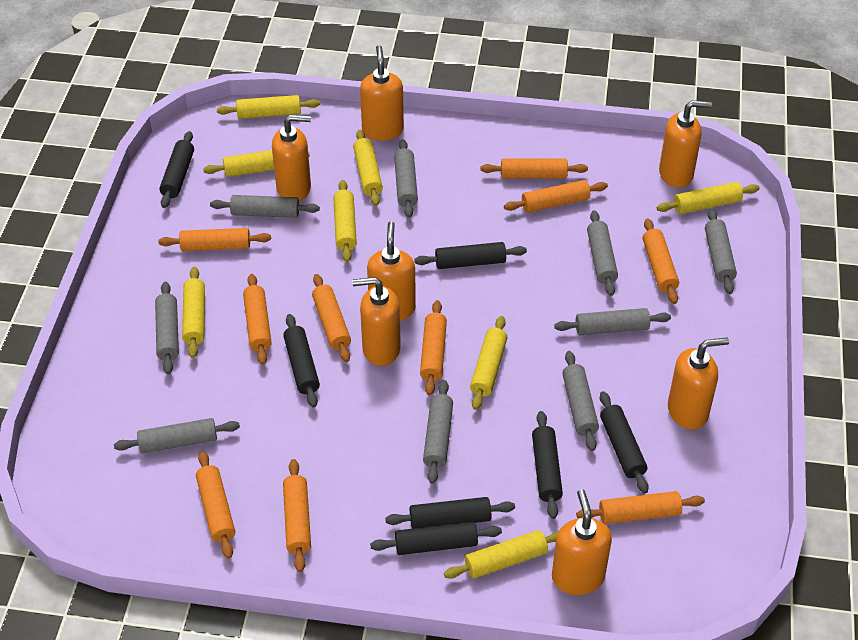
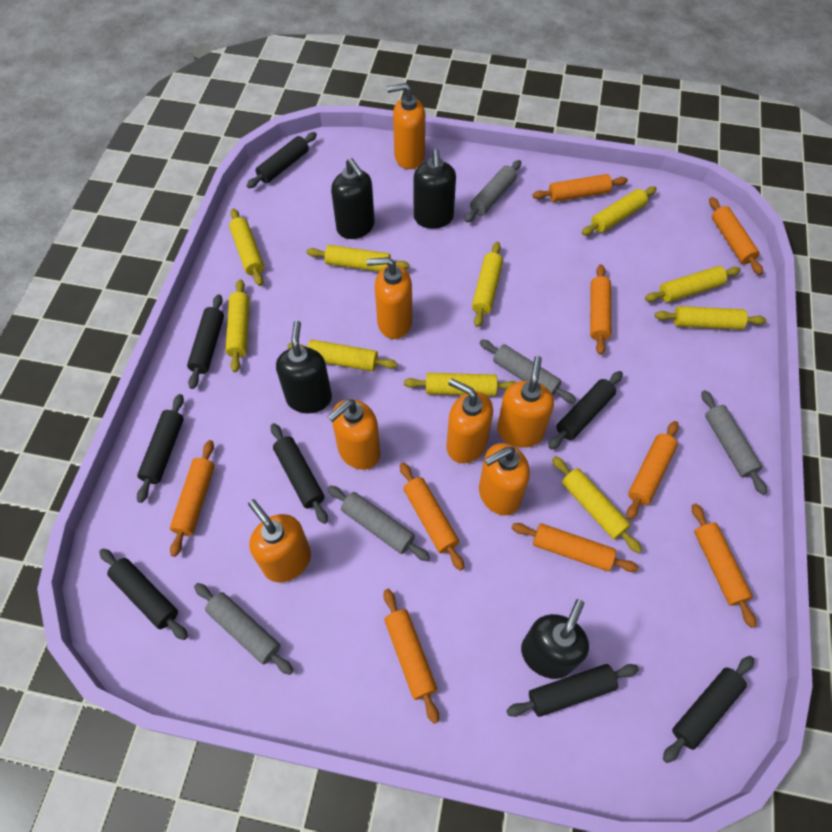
black rolling pin: 7 -> 8
black soap dispenser: 0 -> 4
grey rolling pin: 9 -> 5
orange rolling pin: 10 -> 9
yellow rolling pin: 8 -> 10

